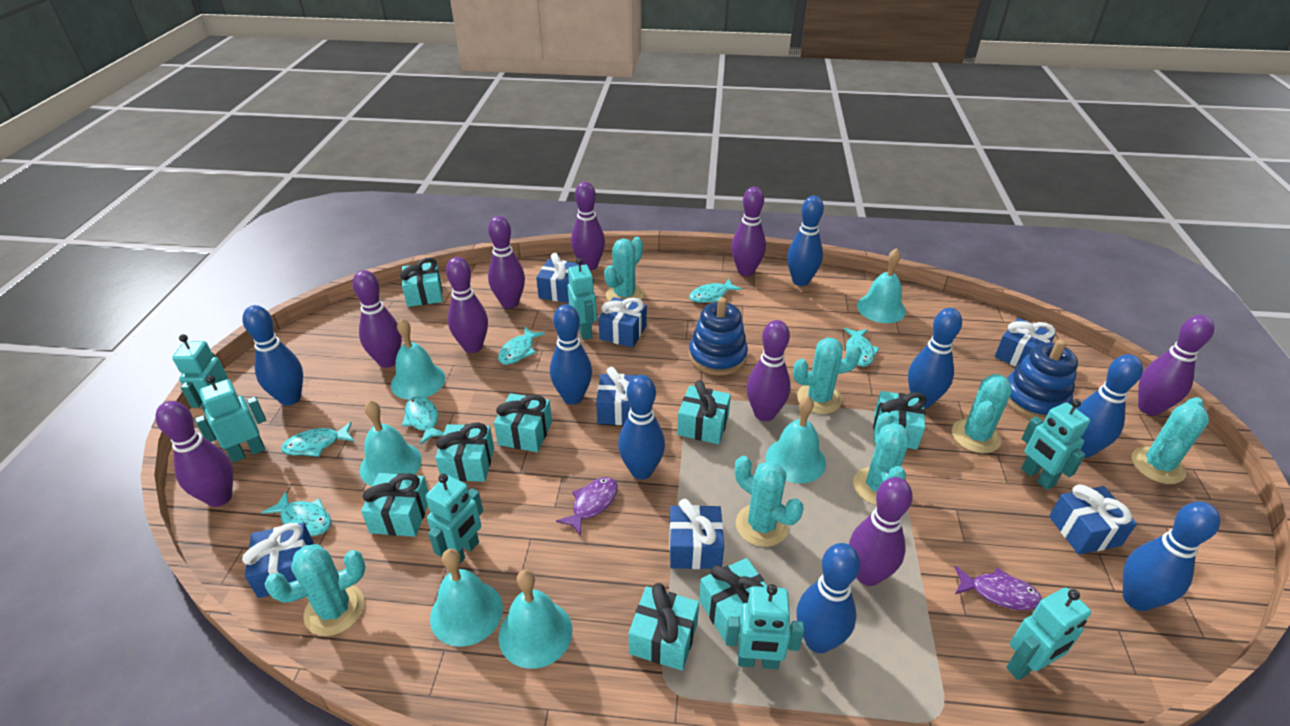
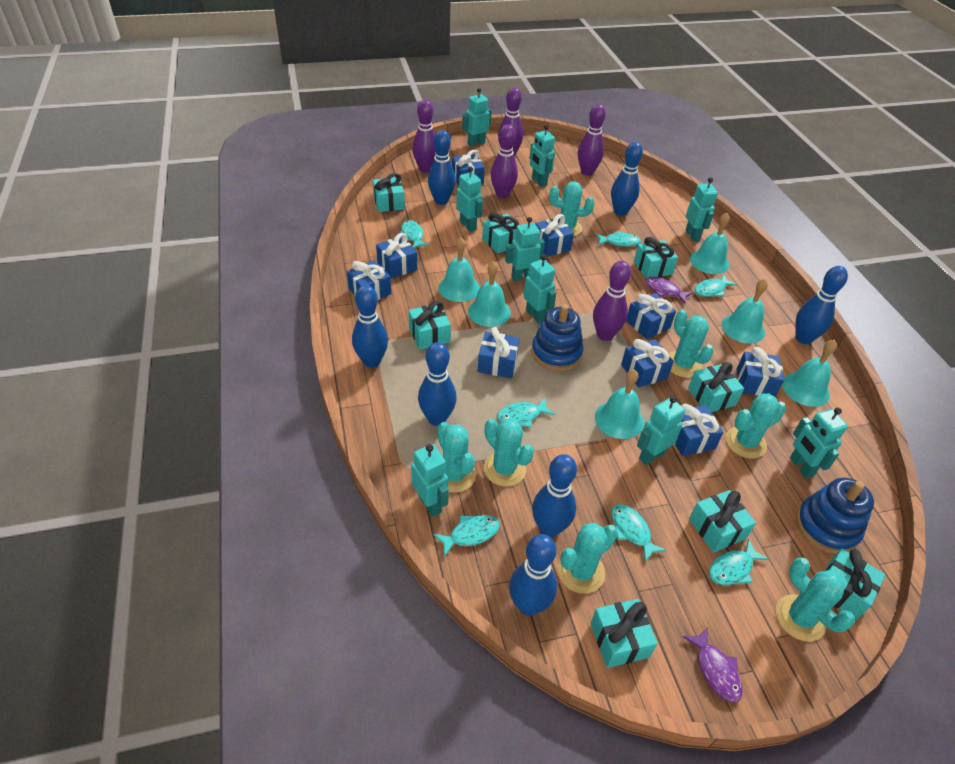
blue bowling pin: 8 -> 7
blue gift: 7 -> 9
purple bowling pin: 9 -> 5
turquoise fish: 6 -> 7
turquoise robot: 7 -> 9

